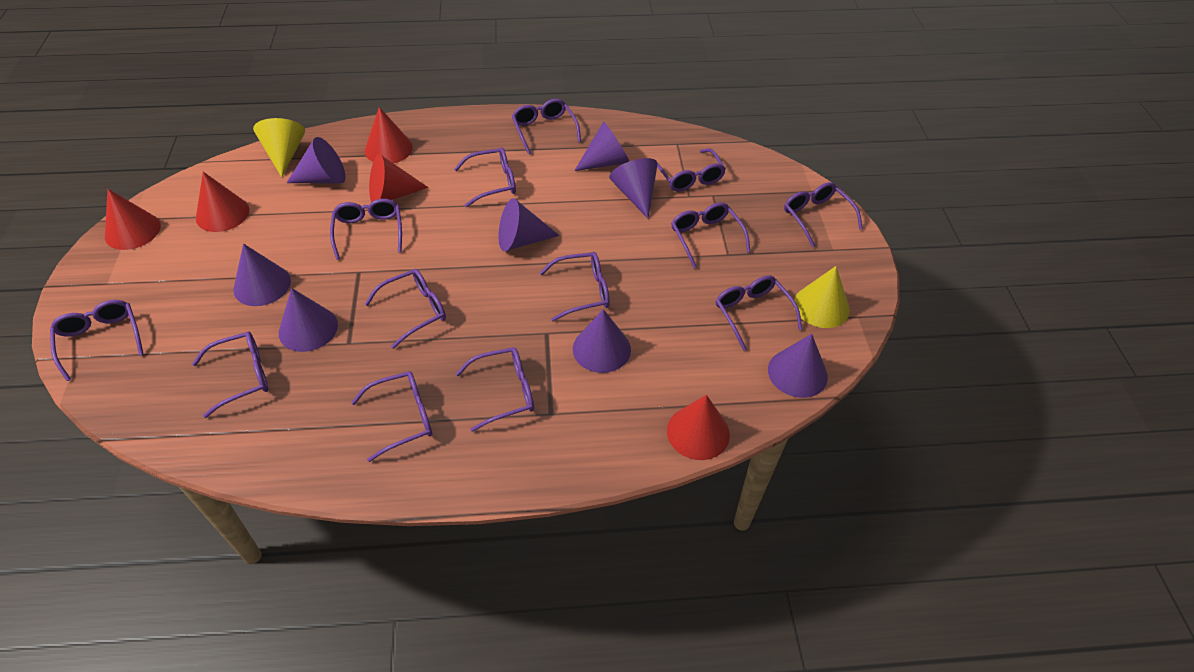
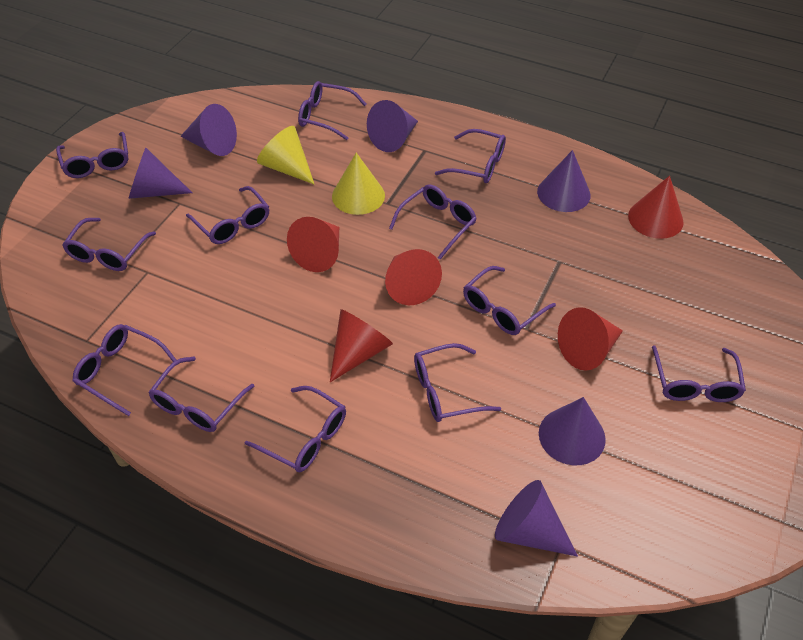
purple cone: 8 -> 6
purple glasses: 13 -> 12

